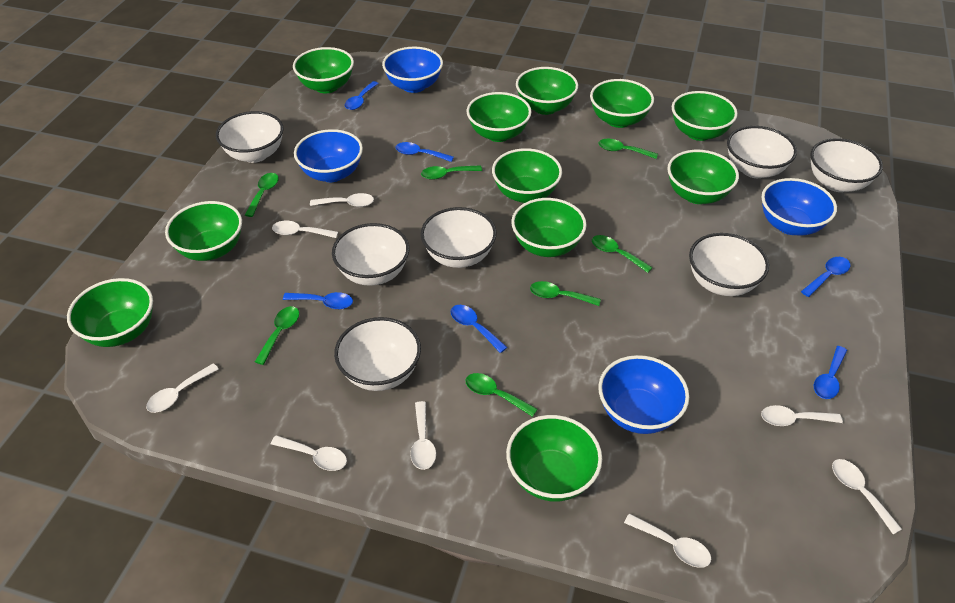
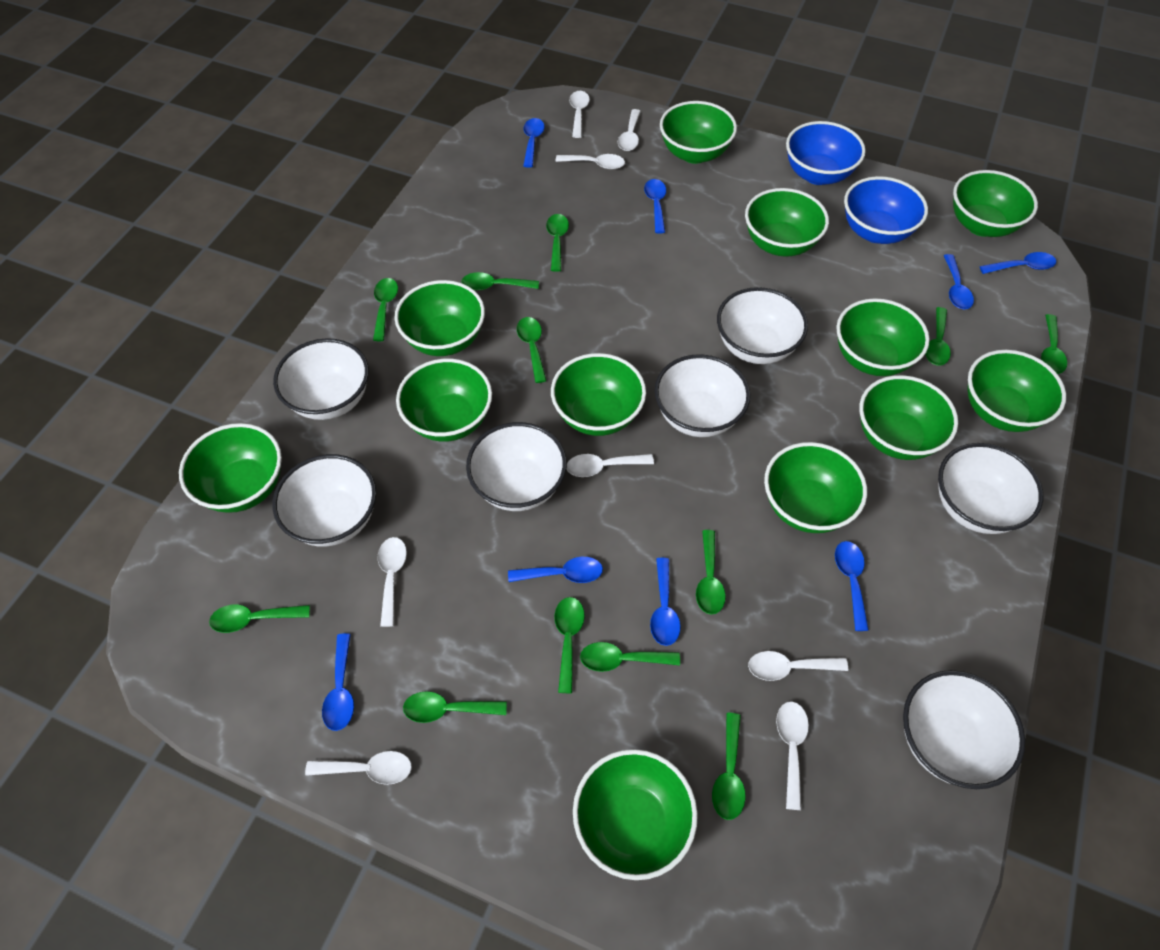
blue bowl: 4 -> 2
blue spoon: 6 -> 8
green bowl: 11 -> 12
green spoon: 7 -> 12

